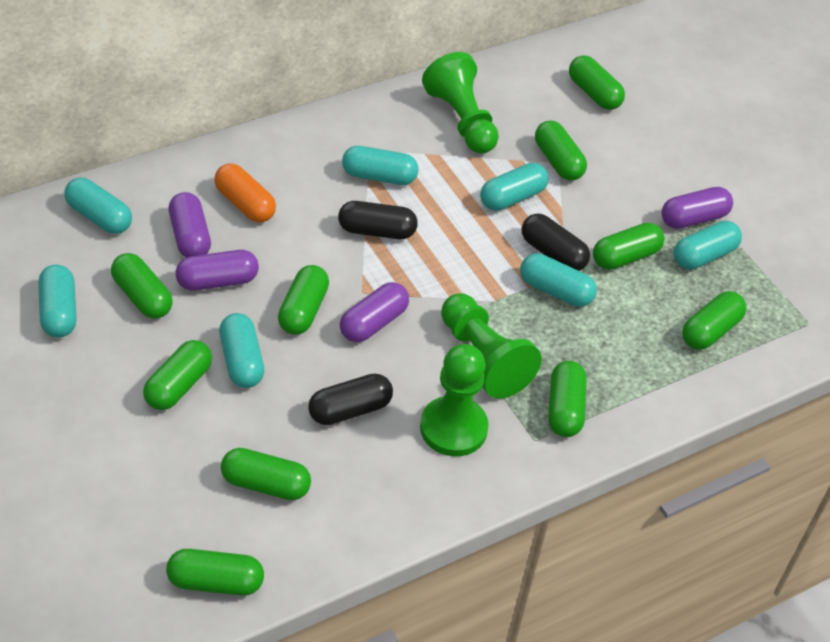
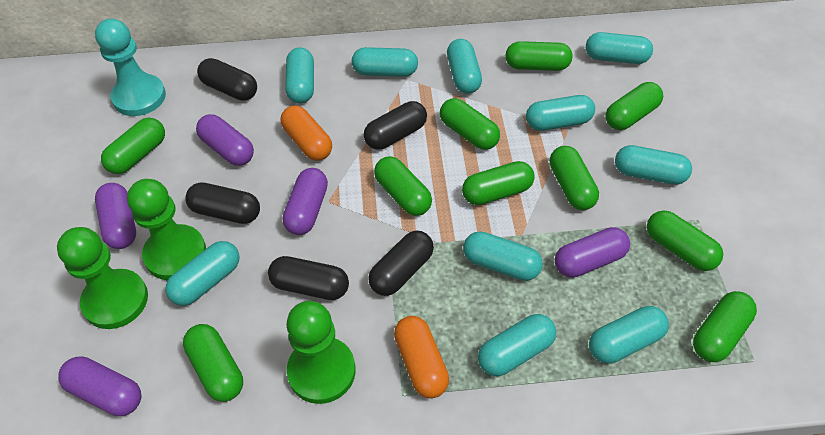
black capsule: 3 -> 5
orange capsule: 1 -> 2
purple capsule: 4 -> 5
turquoise capsule: 7 -> 10
turquoise pawn: 0 -> 1

